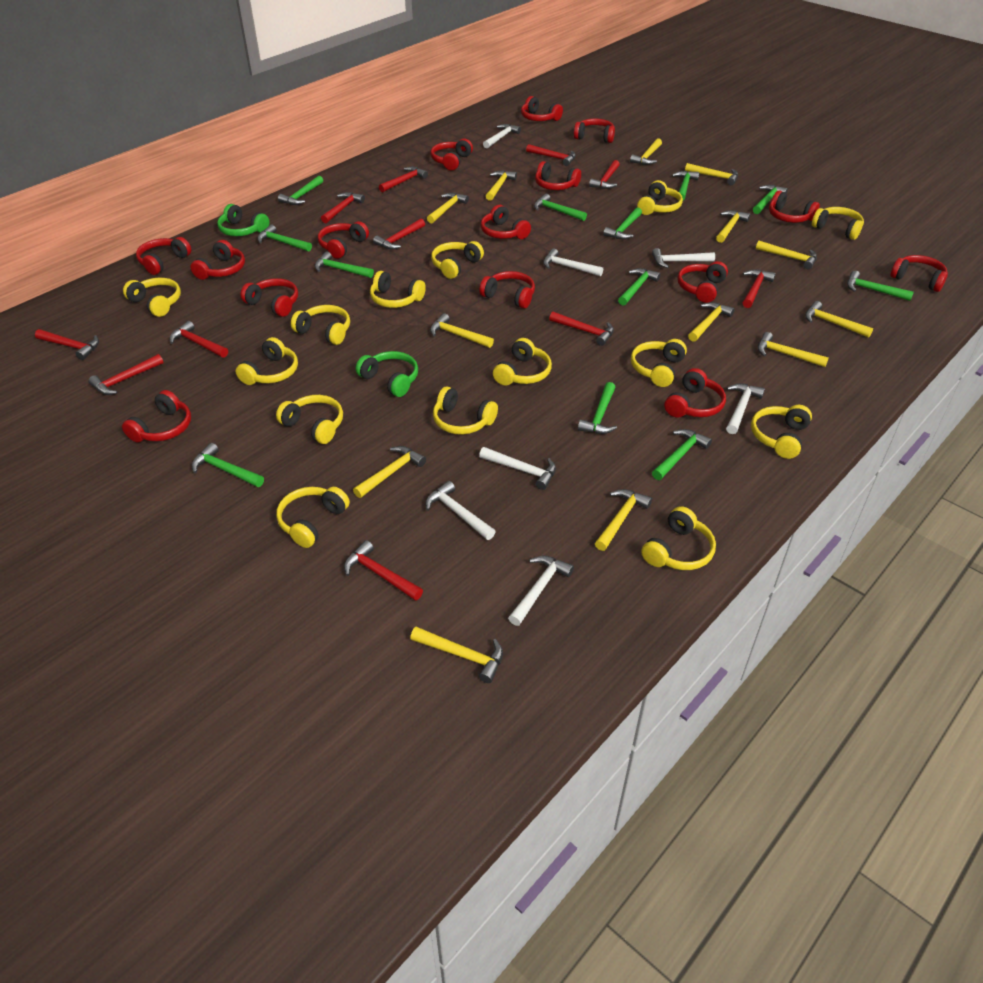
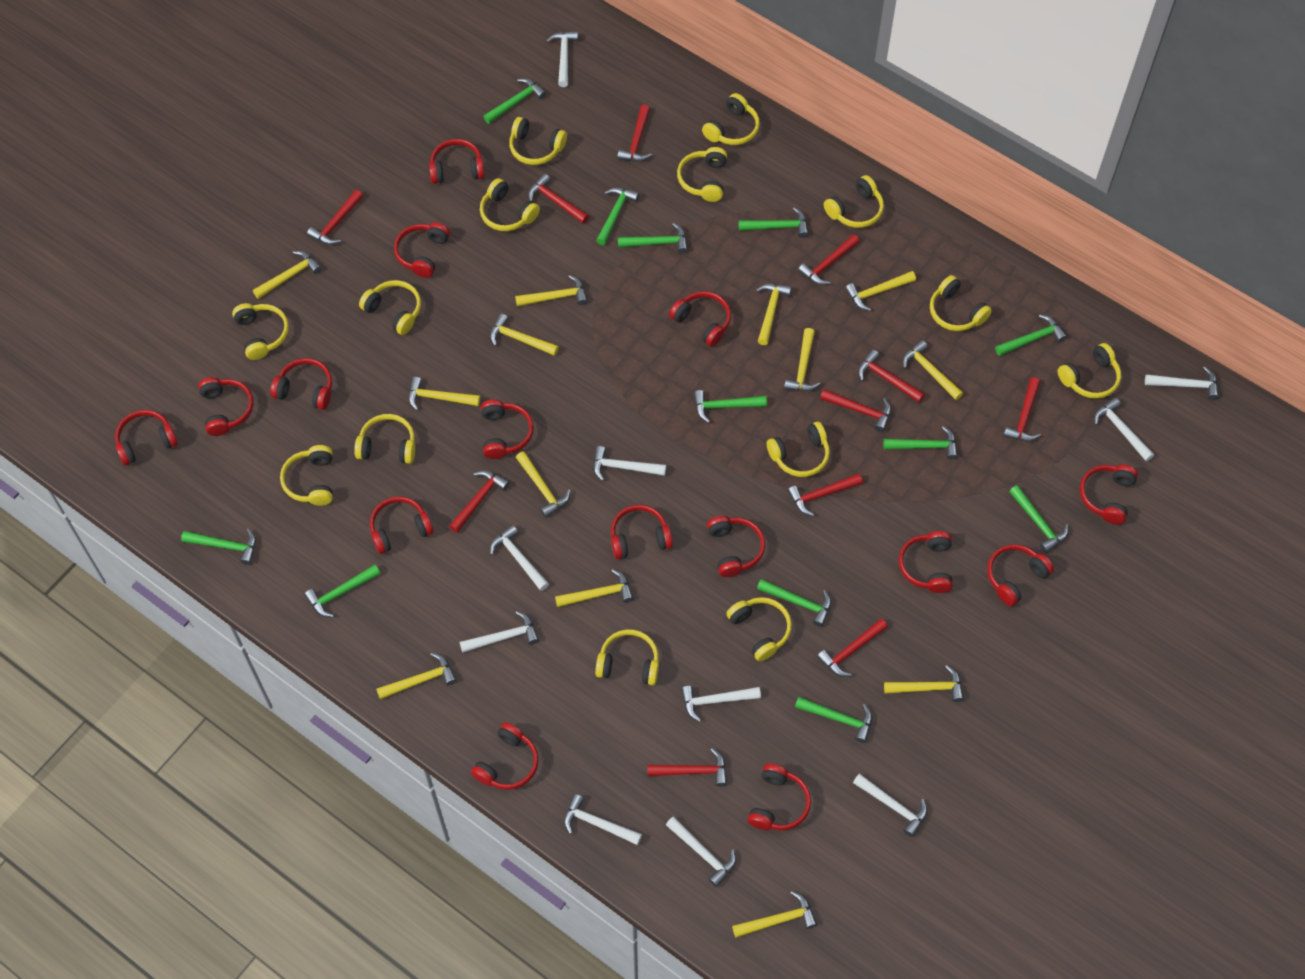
green headphones: 2 -> 0
white hammer: 7 -> 10

